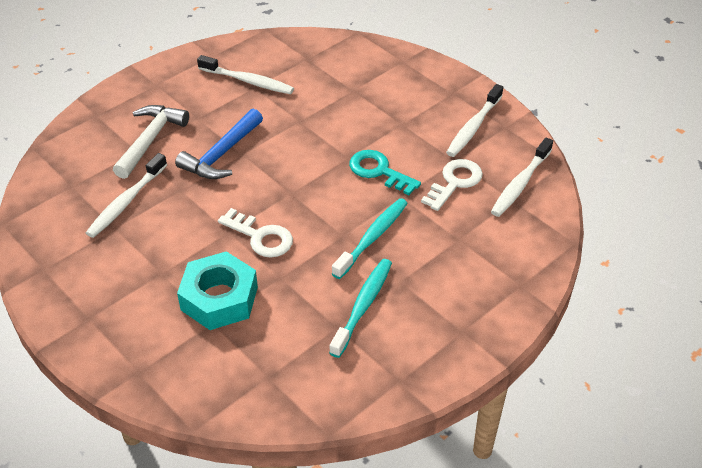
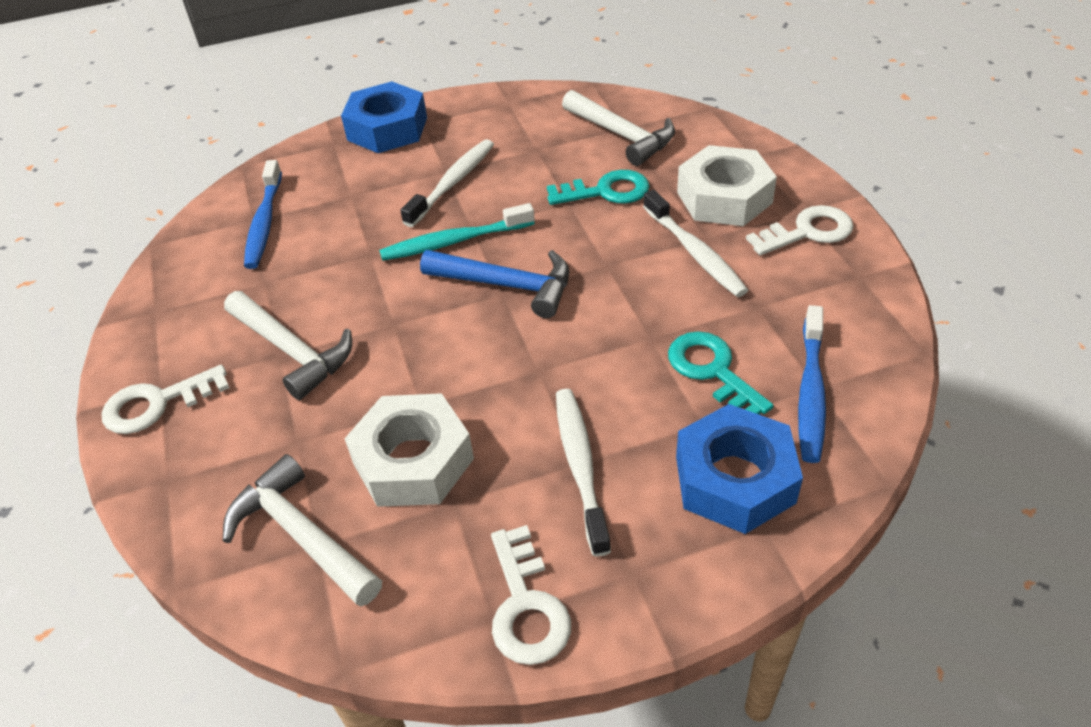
blue nut: 0 -> 2
blue toothbrush: 0 -> 2
turquoise key: 1 -> 2
turquoise nut: 1 -> 0
turquoise toothbrush: 2 -> 1
white hammer: 1 -> 3
white key: 2 -> 3
white nut: 0 -> 2
white toothbrush: 4 -> 3

